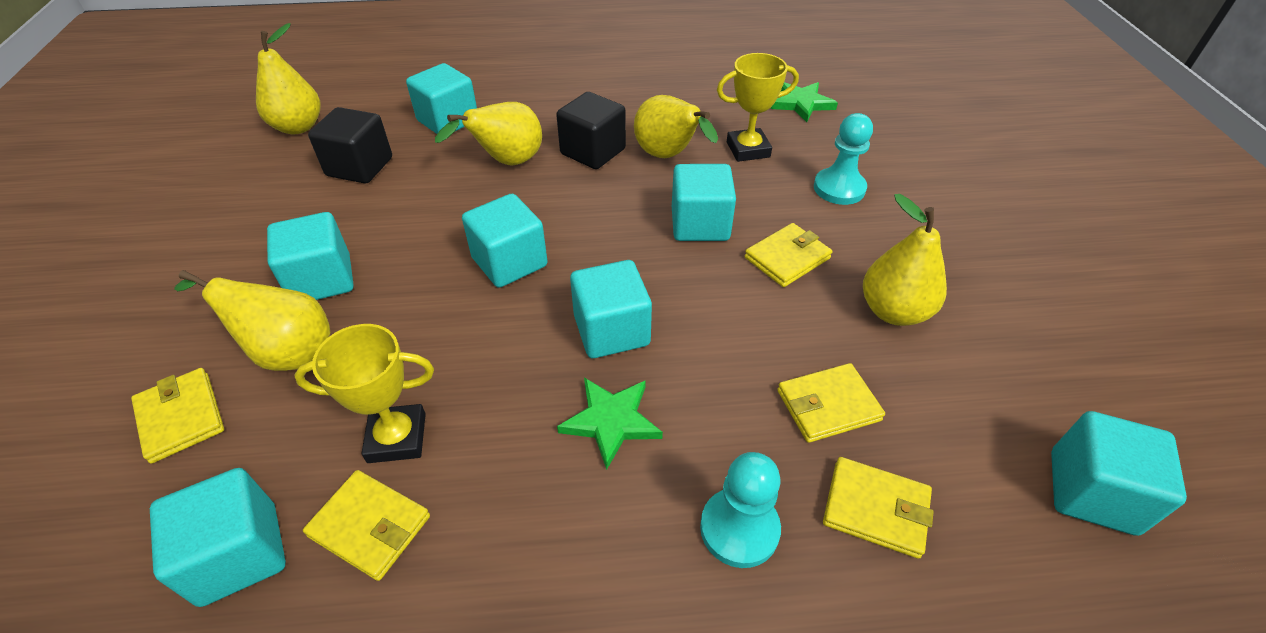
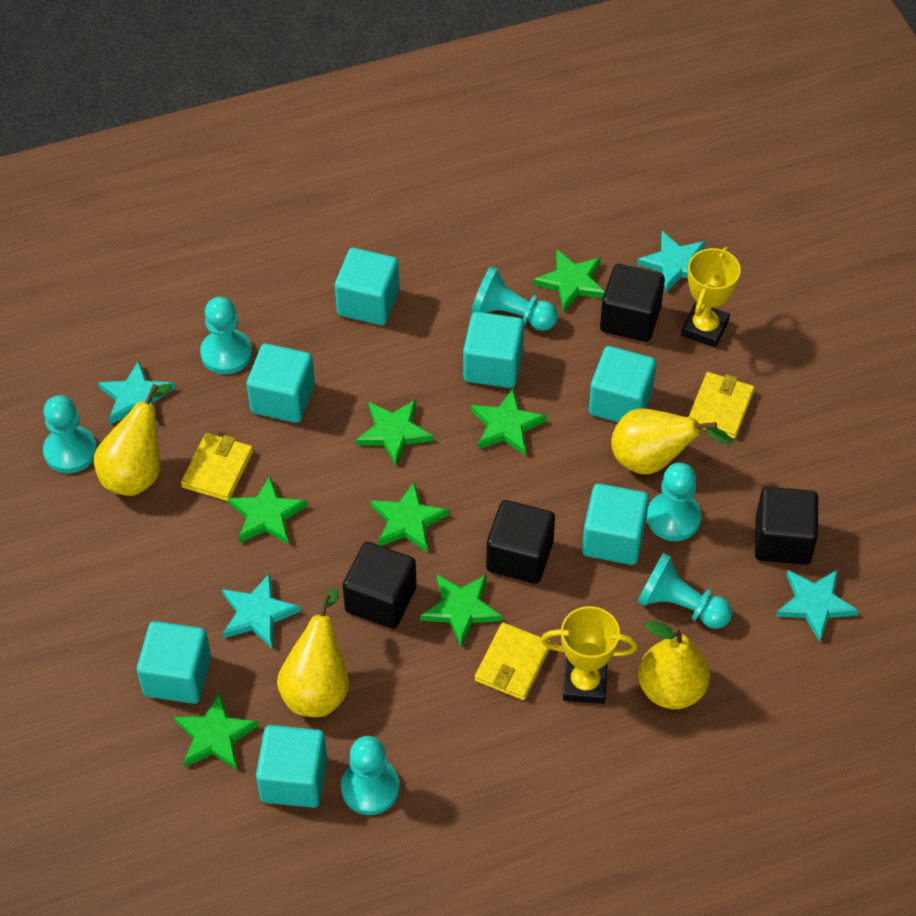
black cube: 2 -> 4
green star: 2 -> 7
turquoise pawn: 2 -> 6
turquoise star: 0 -> 4
yellow pear: 5 -> 4
yellow wallet: 5 -> 3

